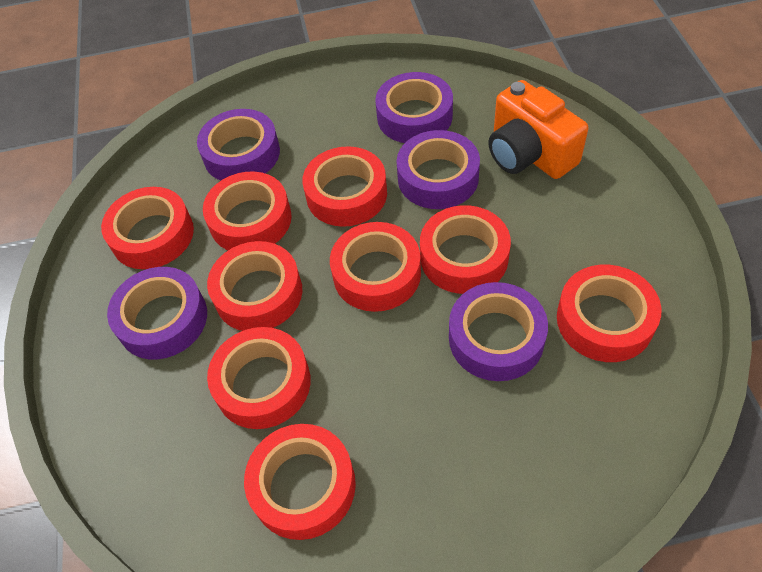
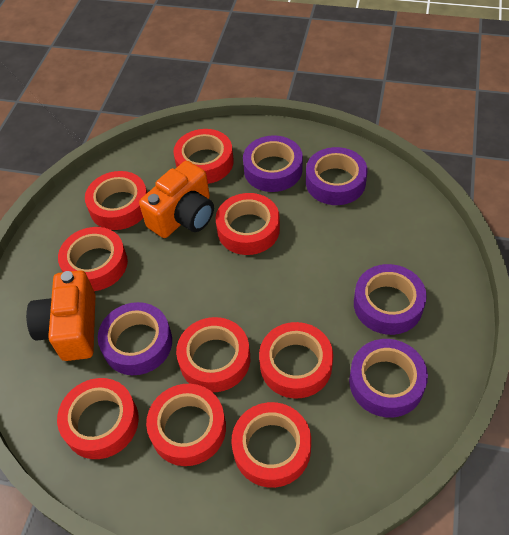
orange camera: 1 -> 2

